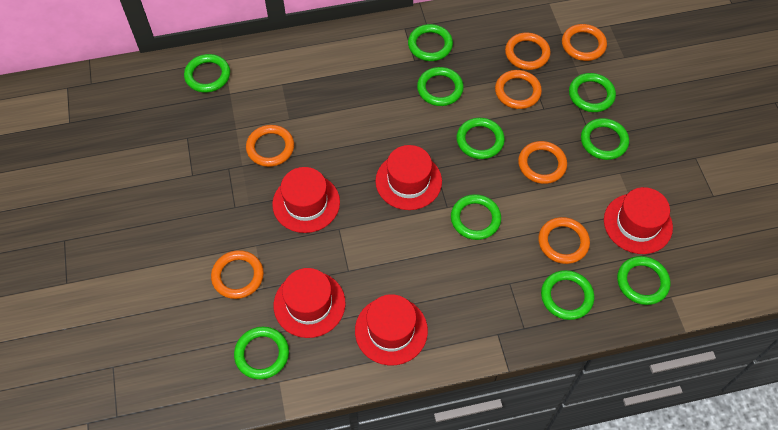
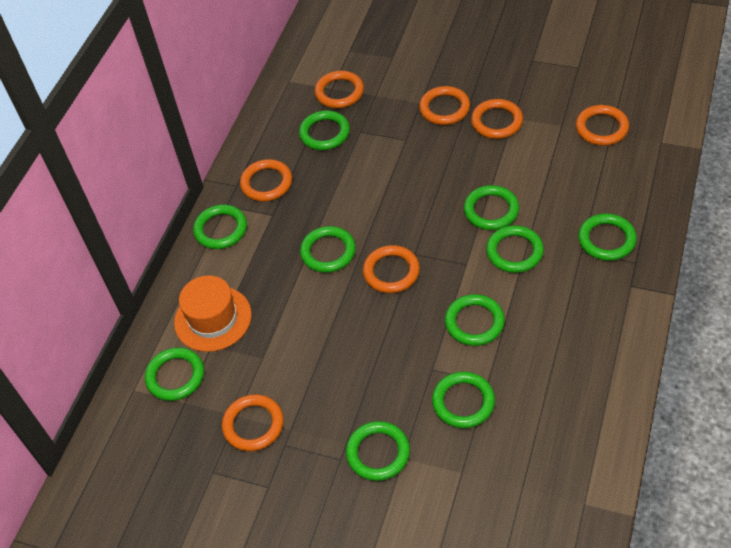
orange hat: 0 -> 1
red hat: 5 -> 0

